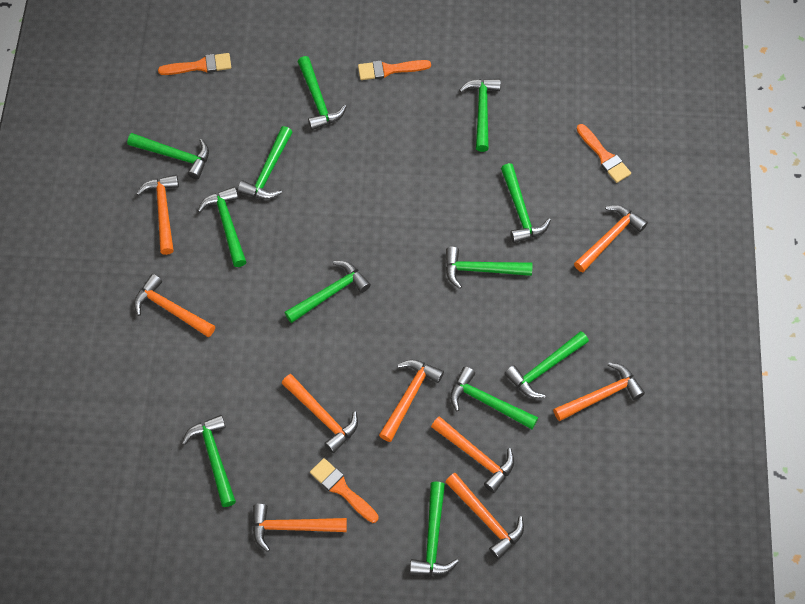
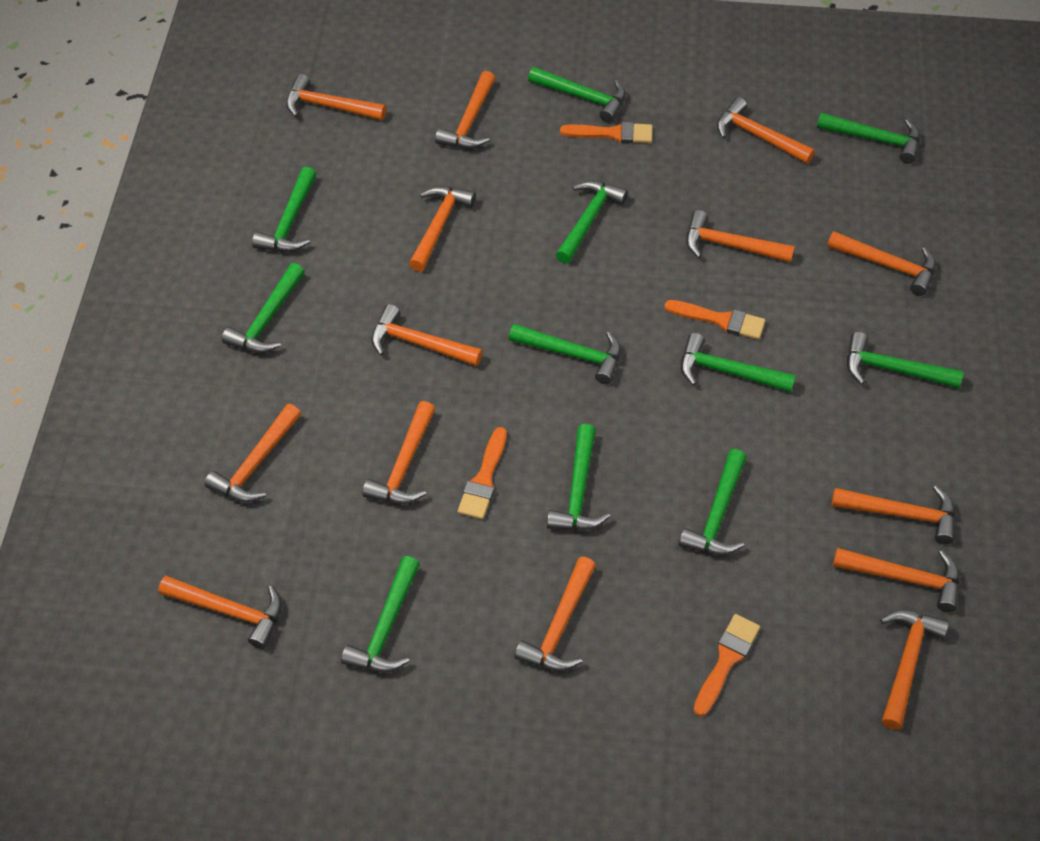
green hammer: 12 -> 11
orange hammer: 9 -> 14

